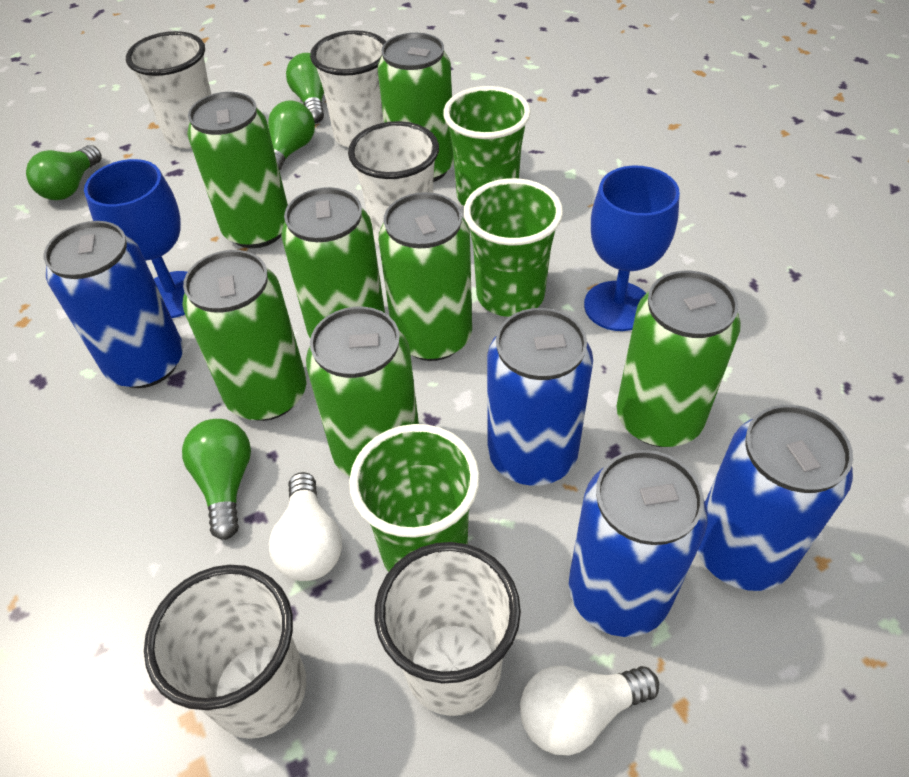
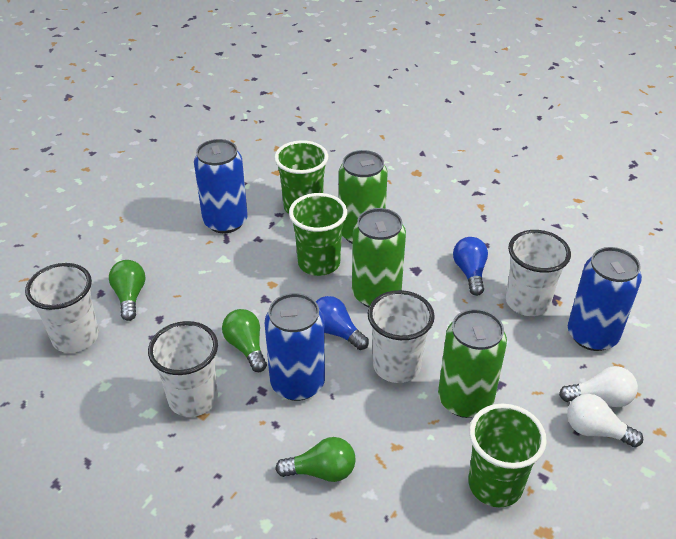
blue can: 4 -> 3
blue goblet: 2 -> 0
blue light bulb: 0 -> 2
green can: 7 -> 3
green light bulb: 4 -> 3
white cup: 5 -> 4

